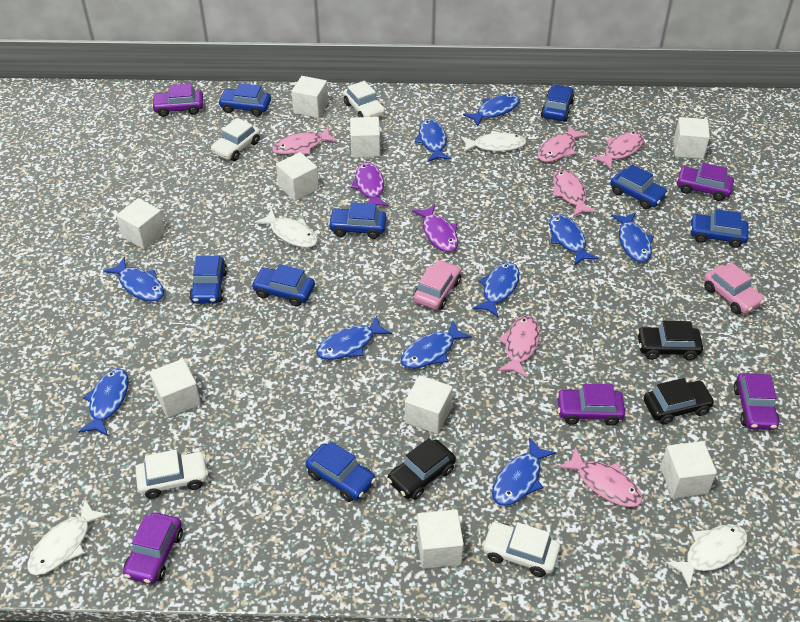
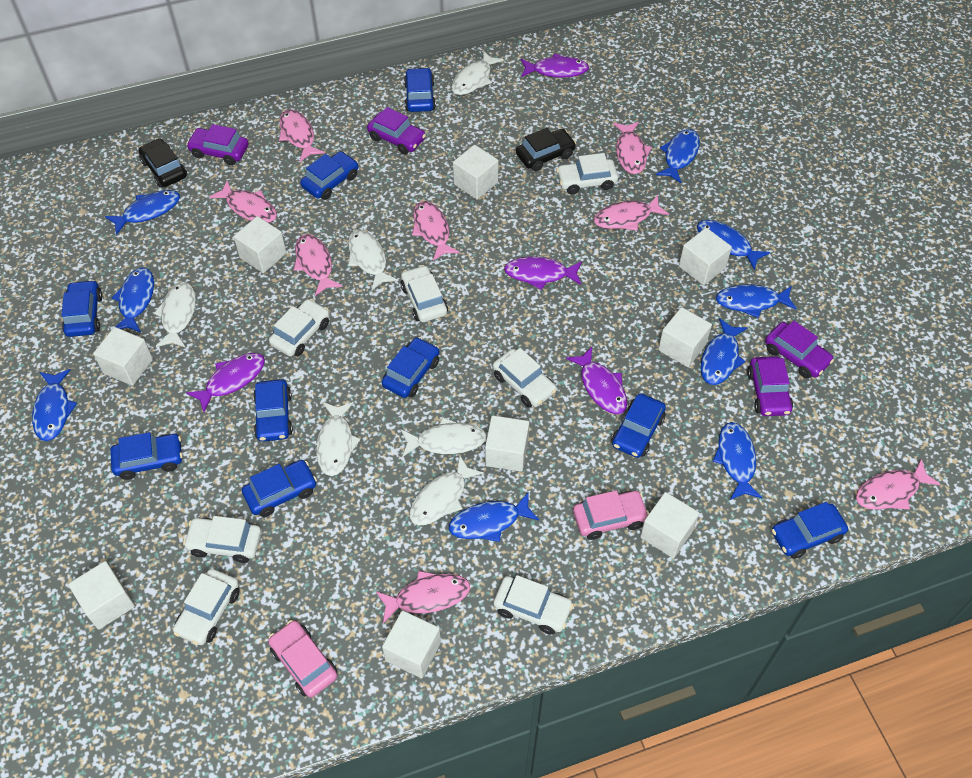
black car: 3 -> 2
blue car: 8 -> 9
blue fish: 10 -> 9
pink fish: 6 -> 8
purple car: 5 -> 4
purple fish: 2 -> 4
white car: 4 -> 7
white fish: 4 -> 6

